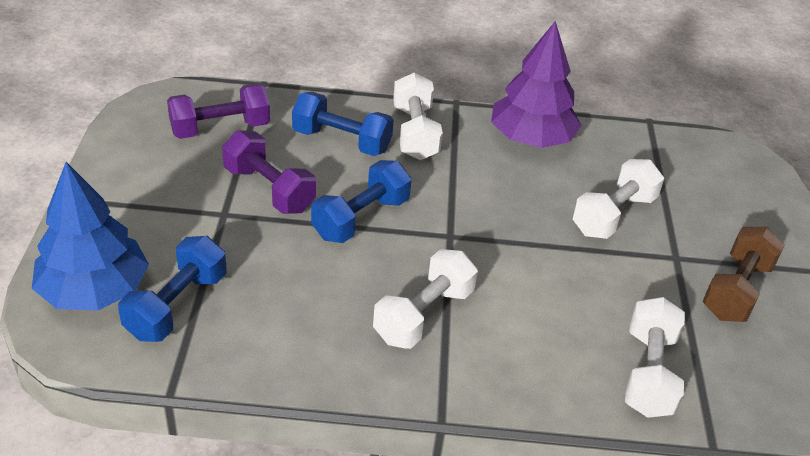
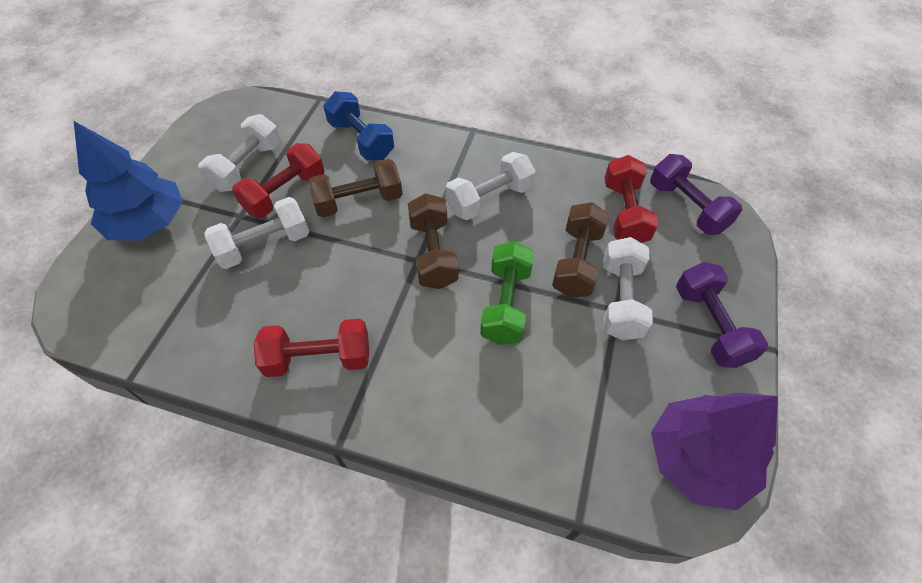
blue dumbbell: 3 -> 1
brown dumbbell: 1 -> 3
green dumbbell: 0 -> 1
red dumbbell: 0 -> 3

